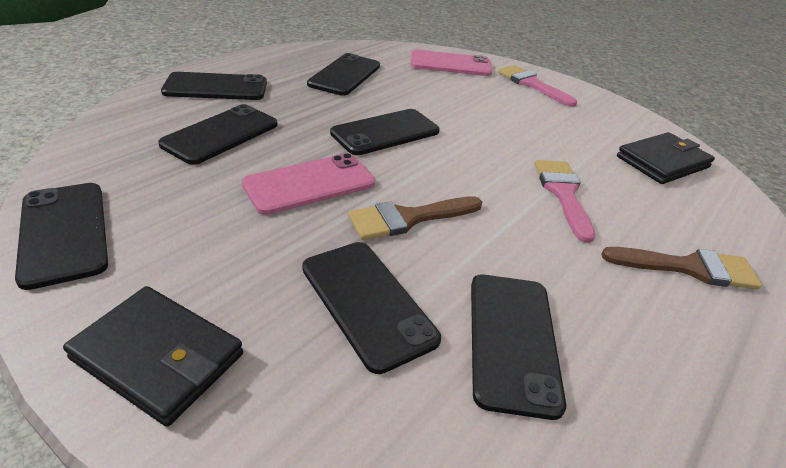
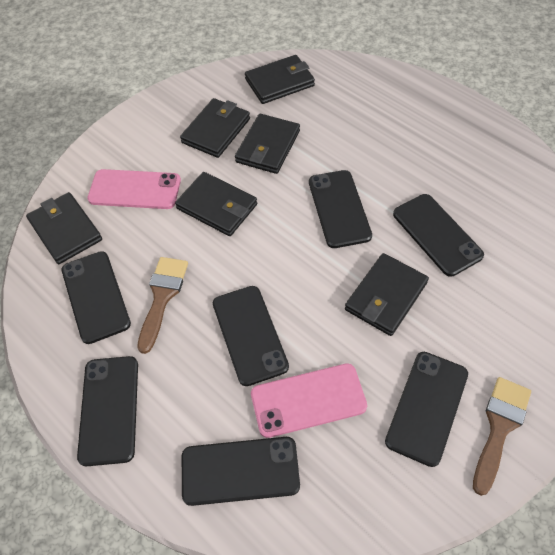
black wallet: 2 -> 6
pink brush: 2 -> 0

